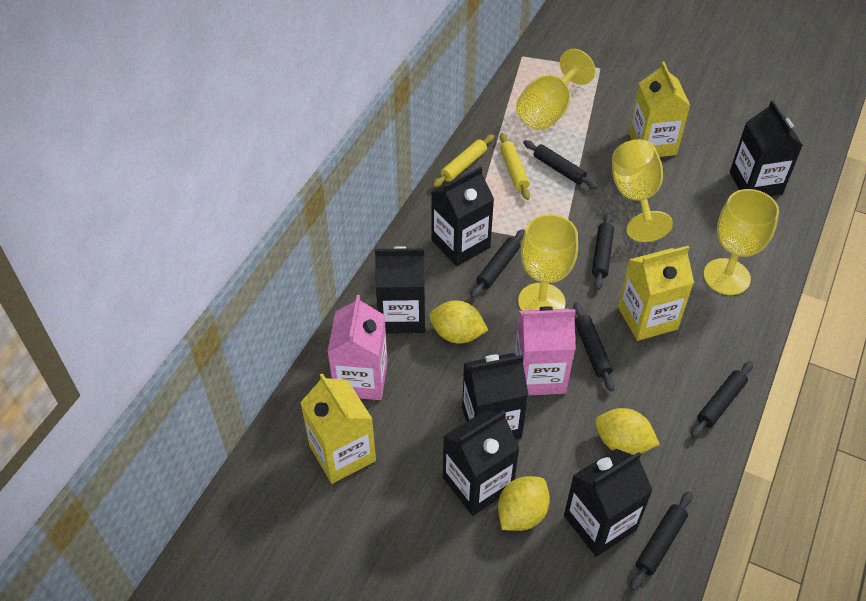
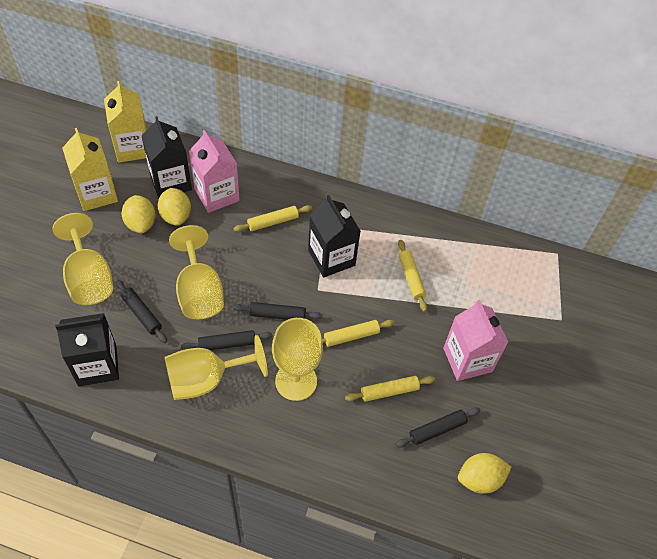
black carton: 6 -> 3
black rolling pin: 6 -> 4
yellow carton: 3 -> 2
yellow rolling pin: 2 -> 4

